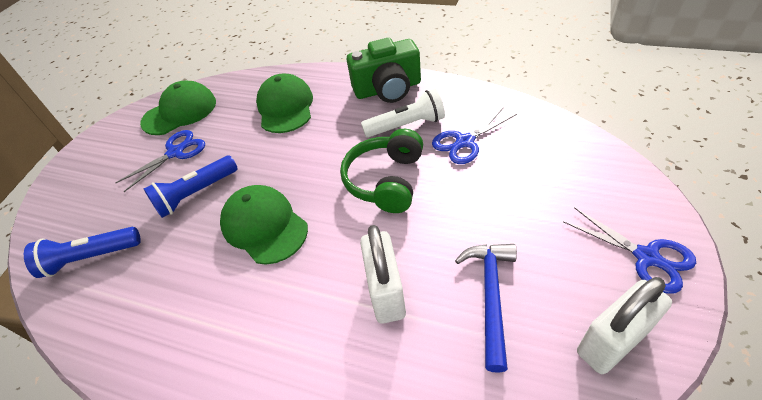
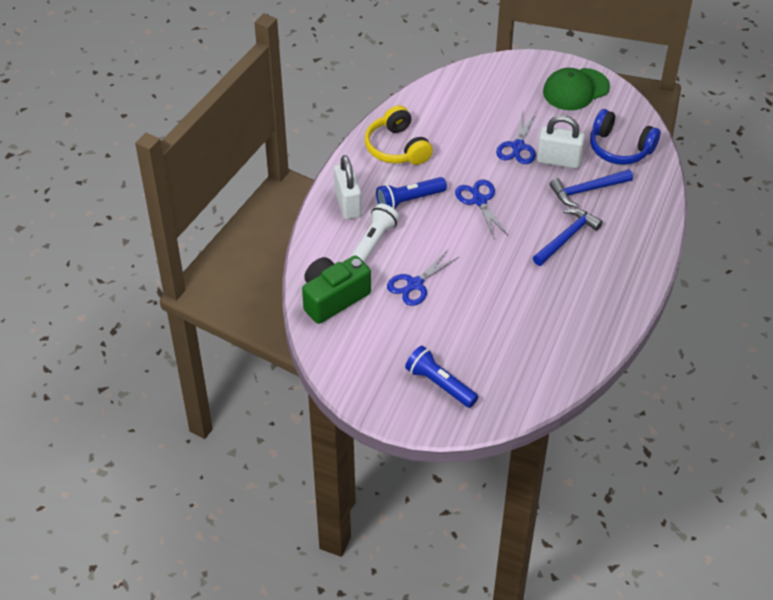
blue hammer: 1 -> 2
blue headphones: 0 -> 1
green cap: 3 -> 1
green headphones: 1 -> 0
yellow headphones: 0 -> 1

